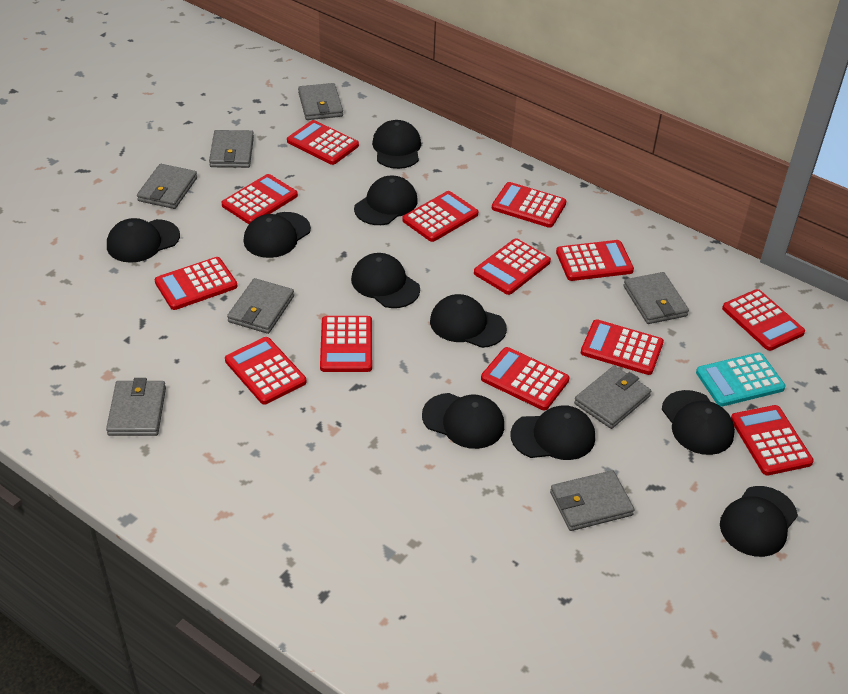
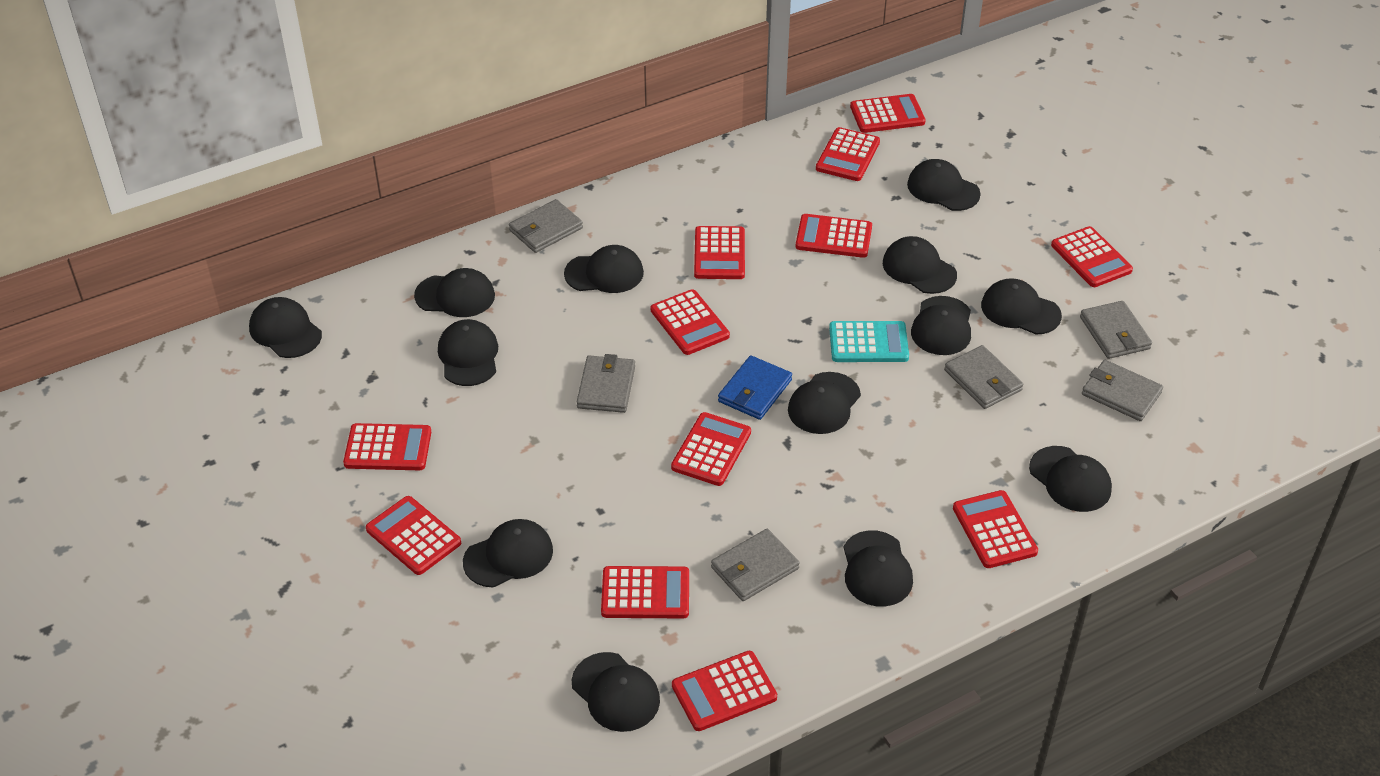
black cap: 10 -> 13
blue wallet: 0 -> 1
grey wallet: 8 -> 6
red calculator: 13 -> 12

